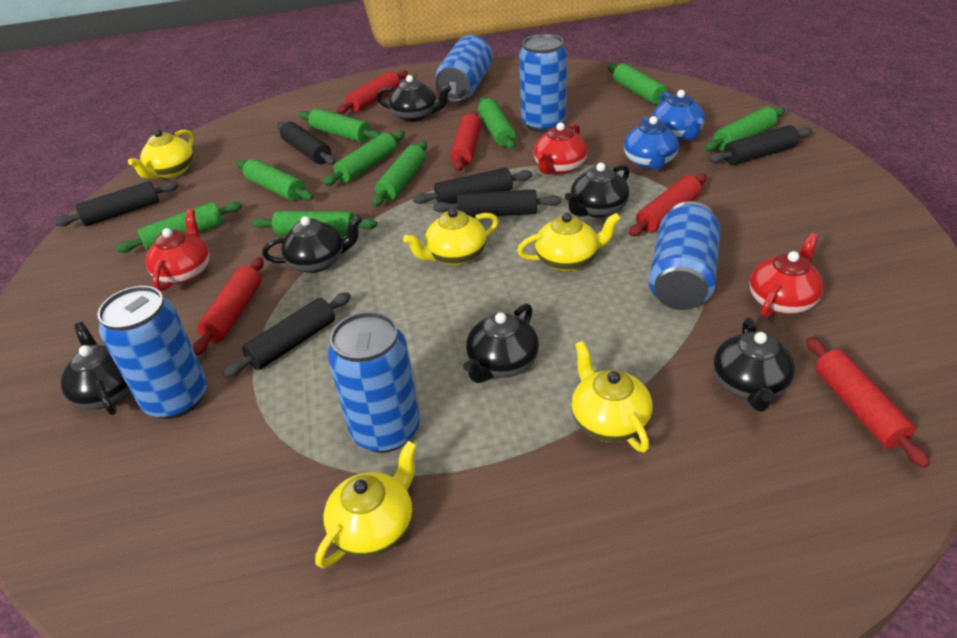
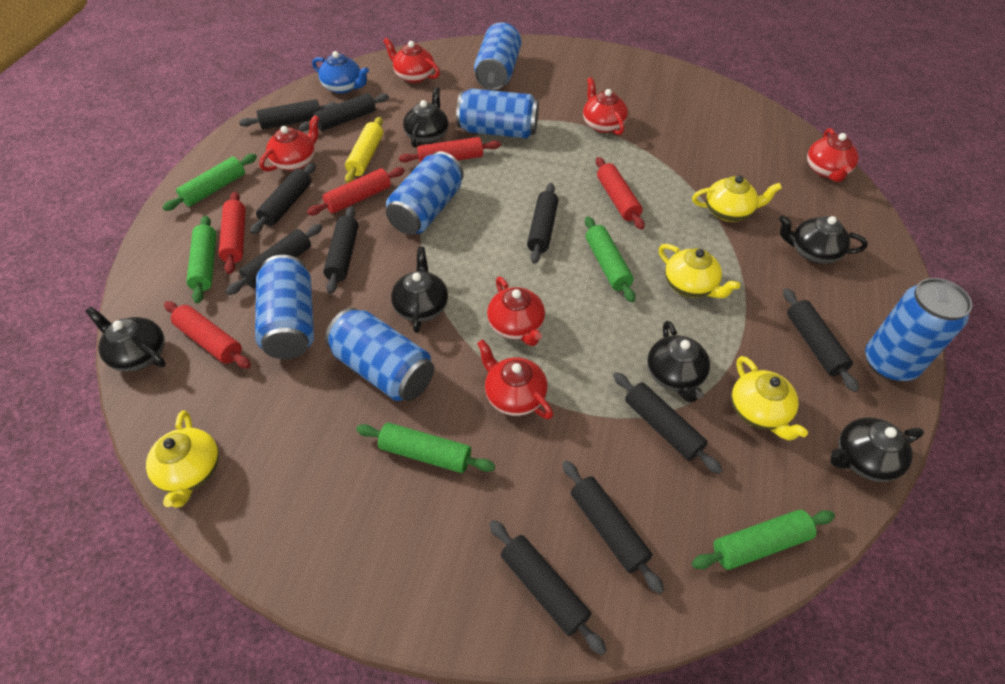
black rolling pin: 6 -> 10
blue can: 5 -> 6
blue teapot: 2 -> 1
green rolling pin: 9 -> 5
red teapot: 3 -> 6
yellow rolling pin: 0 -> 1
yellow teapot: 5 -> 4

